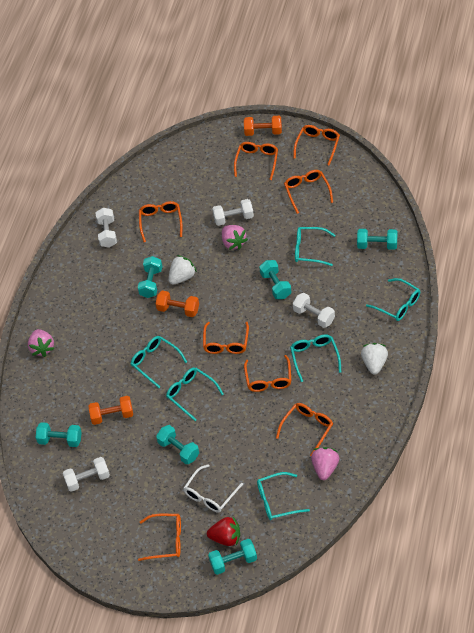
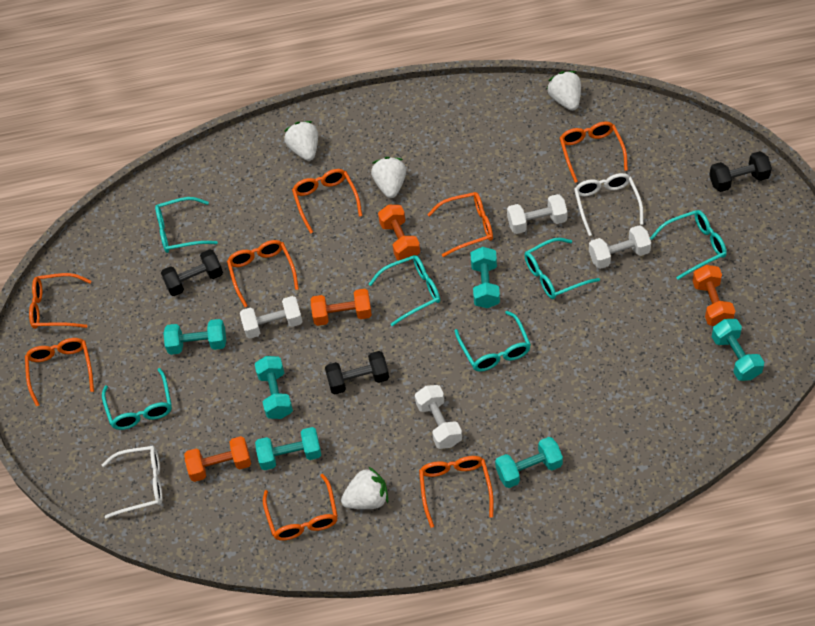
black dumbbell: 0 -> 3
orange dumbbell: 3 -> 4
pink strawberry: 3 -> 0
red strawberry: 1 -> 0
white glasses: 1 -> 2
white strawberry: 2 -> 4

